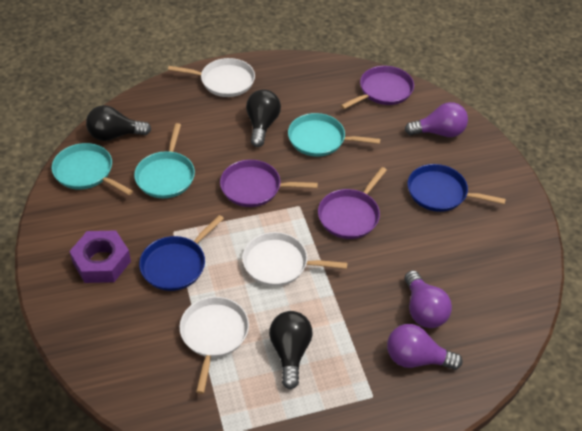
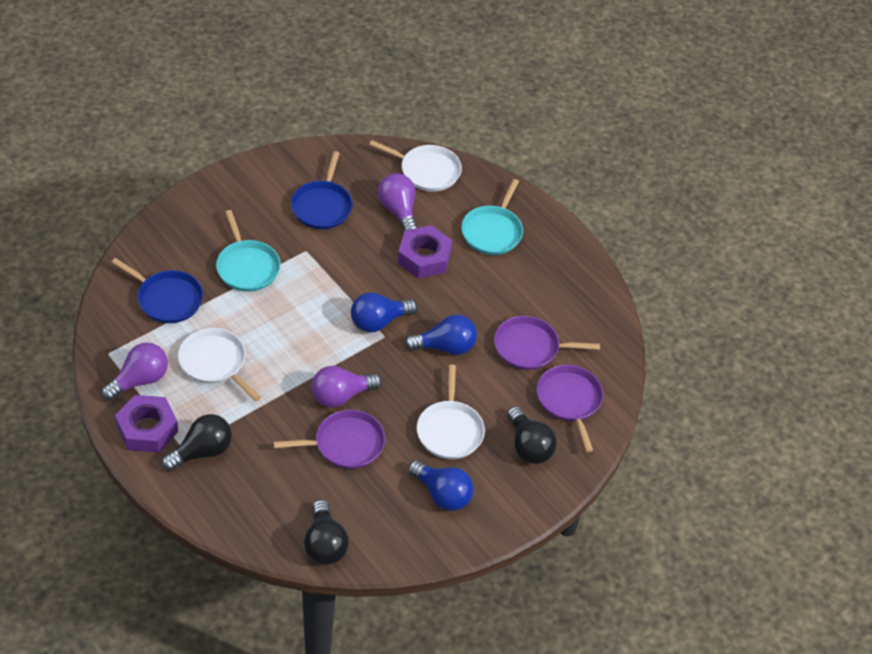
blue light bulb: 0 -> 3
purple nut: 1 -> 2
turquoise pan: 3 -> 2

